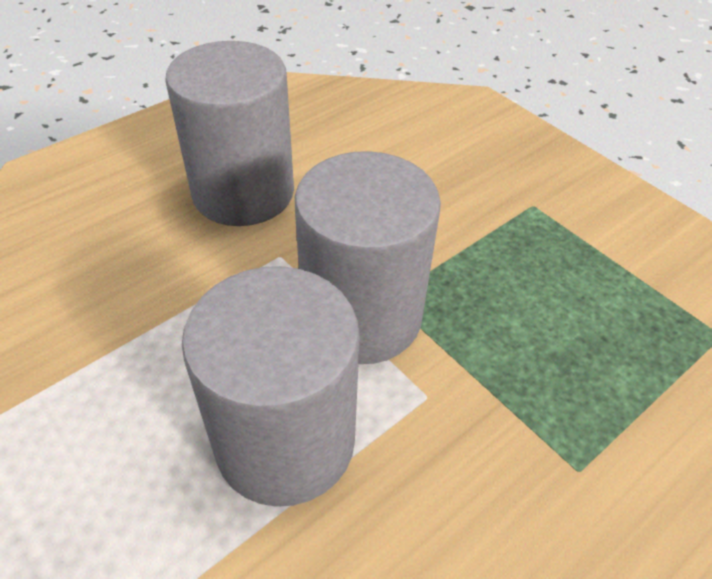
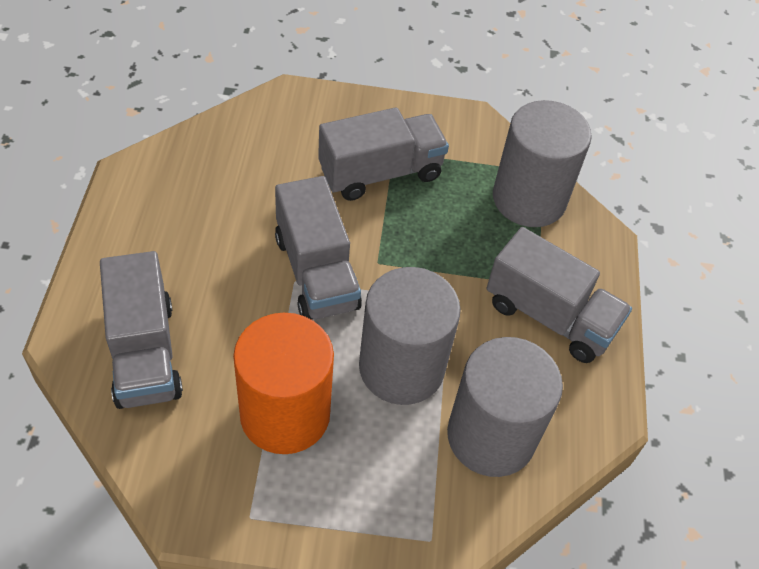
grey truck: 0 -> 4
orange cylinder: 0 -> 1

